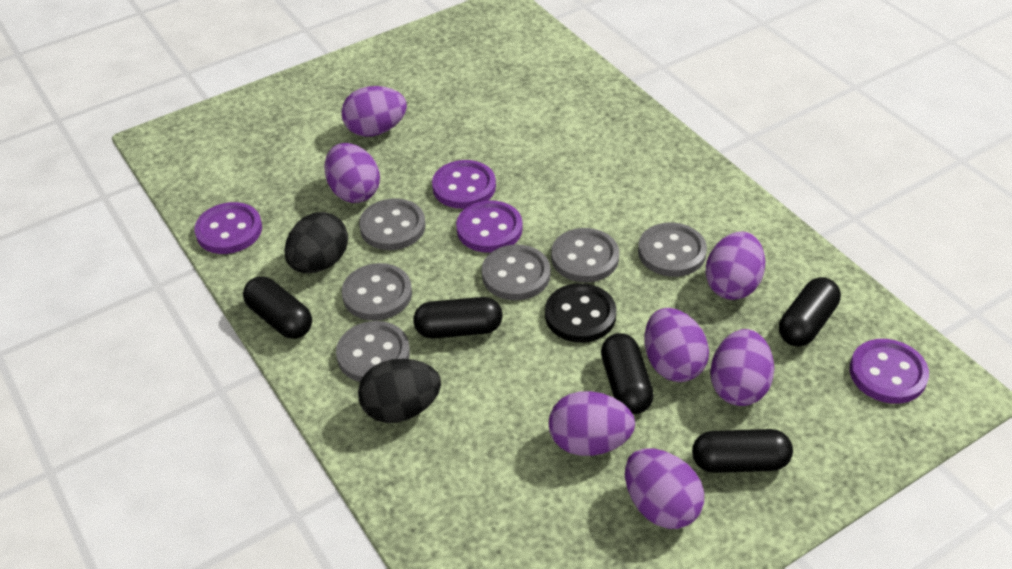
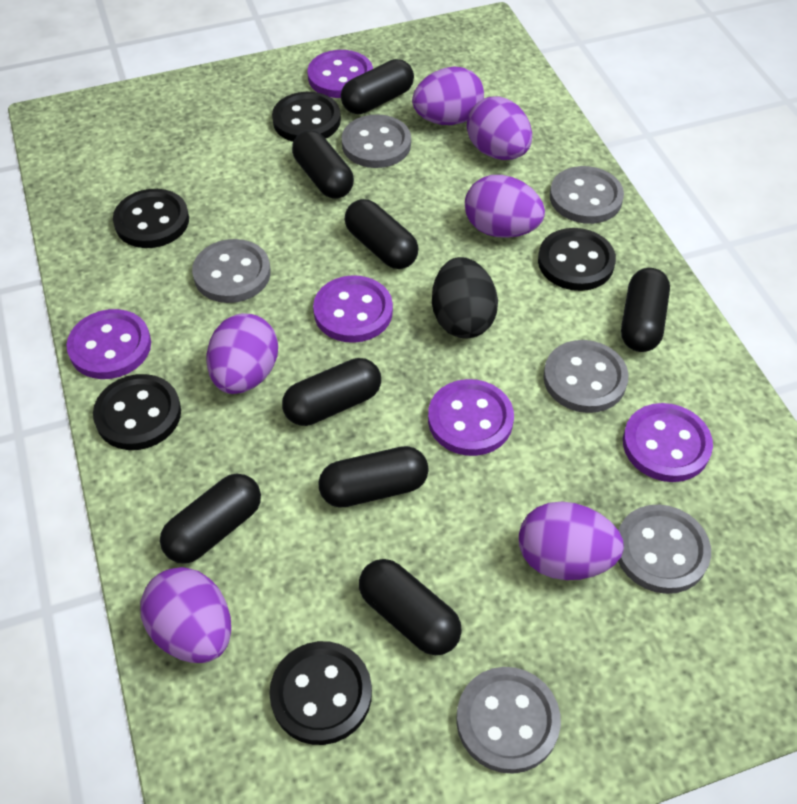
black button: 1 -> 5
black capsule: 5 -> 8
black egg: 2 -> 1
purple button: 4 -> 5
purple egg: 7 -> 6

